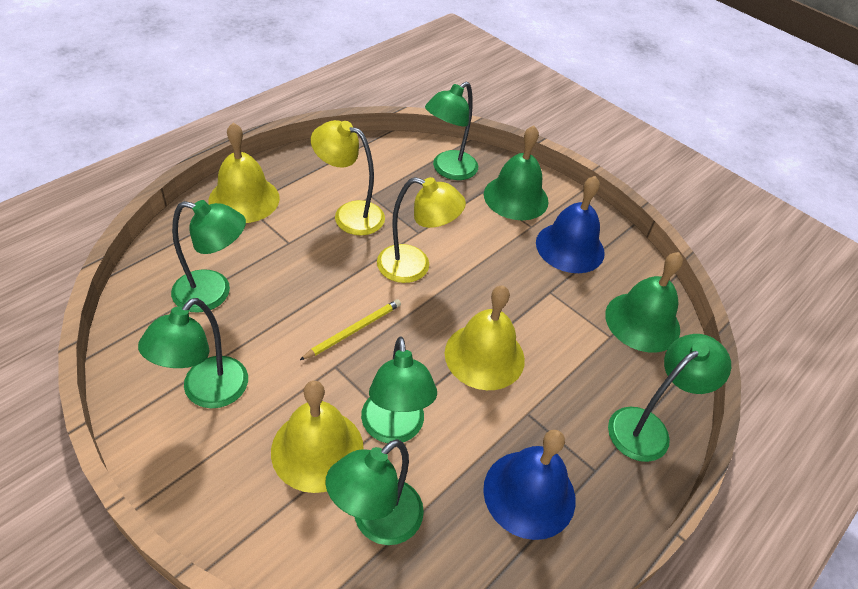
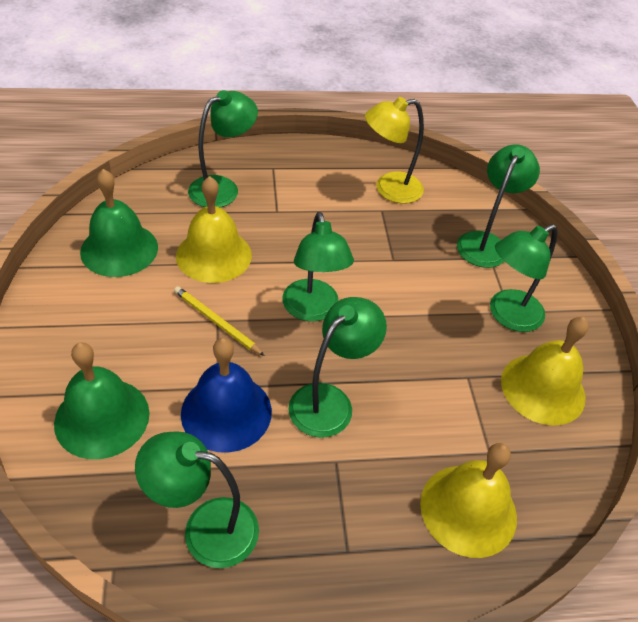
blue bell: 2 -> 1
yellow lamp: 2 -> 1

